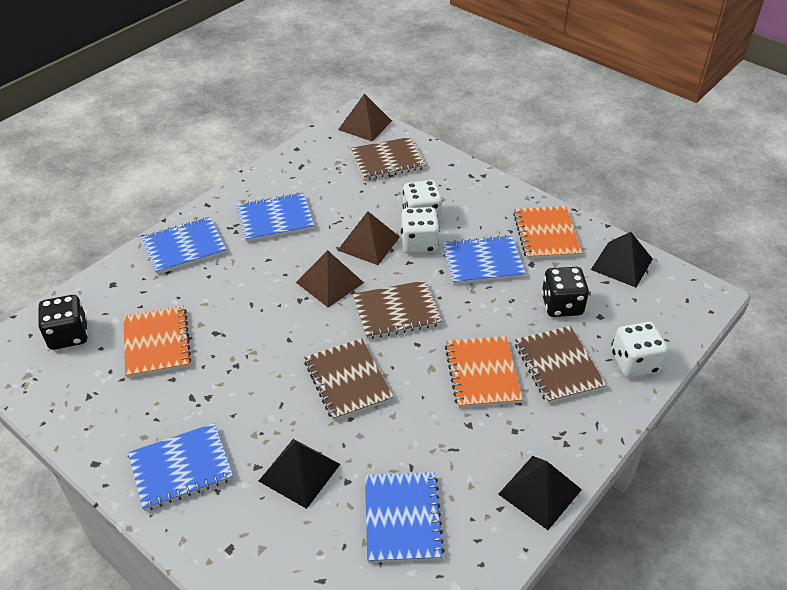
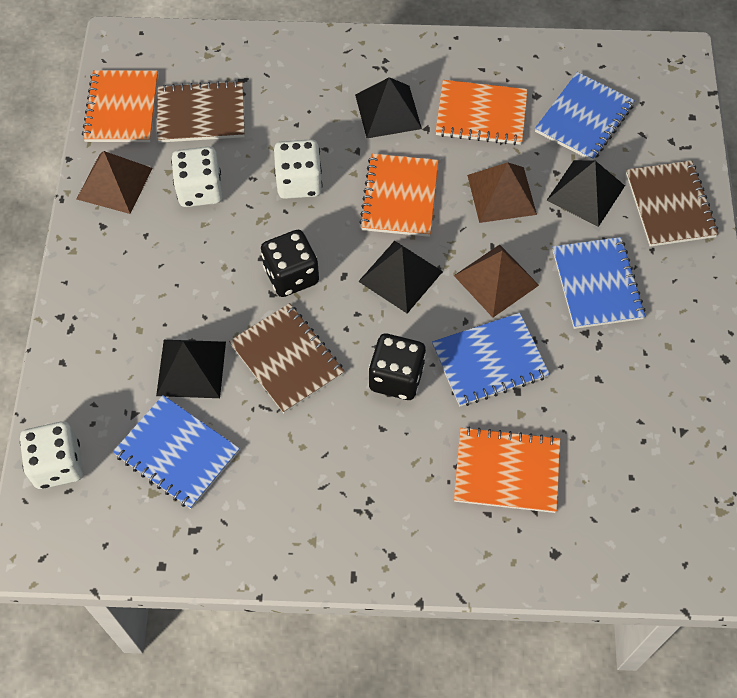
black pyramid: 3 -> 4
blue notebook: 5 -> 4
brown notebook: 4 -> 3
orange notebook: 3 -> 4

